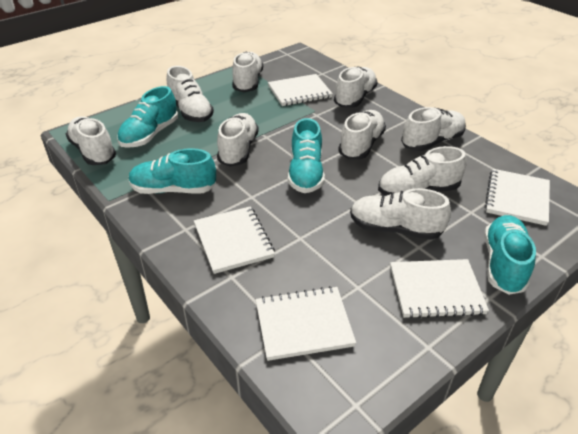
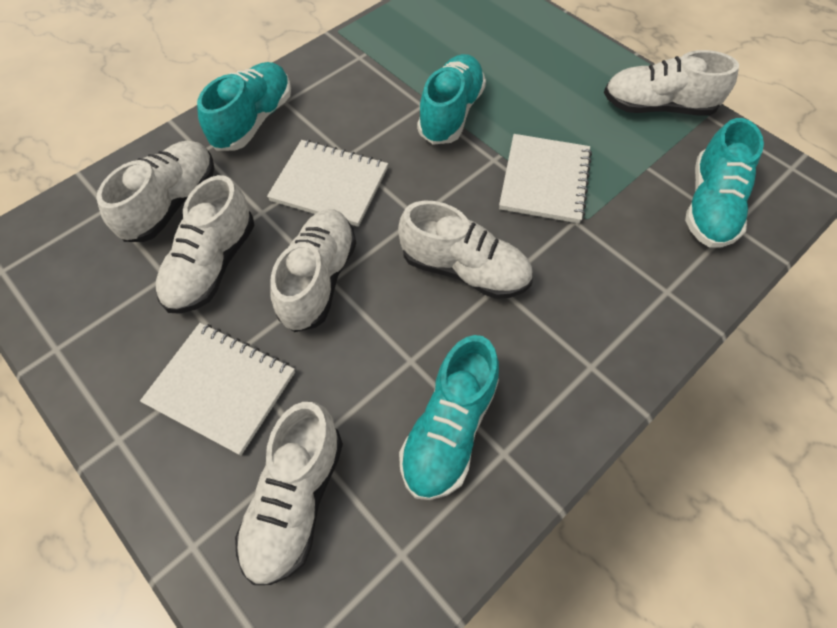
white notebook: 5 -> 3
white shoe: 9 -> 6

